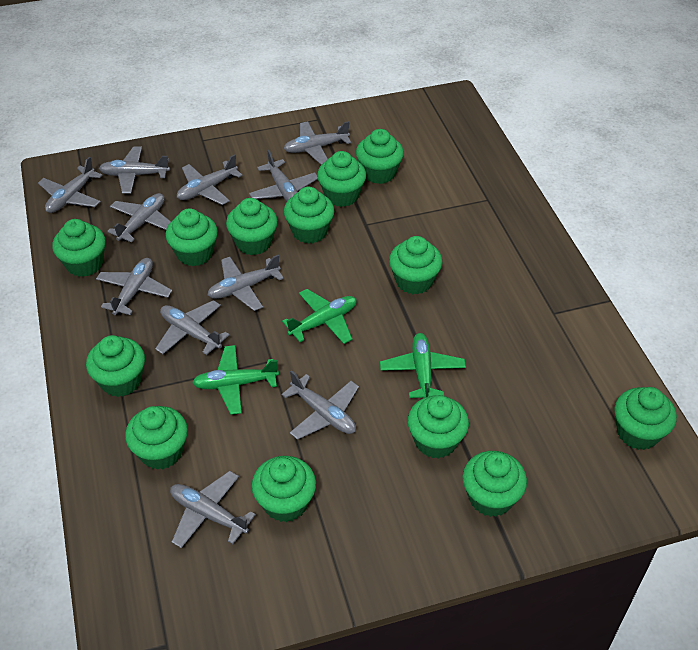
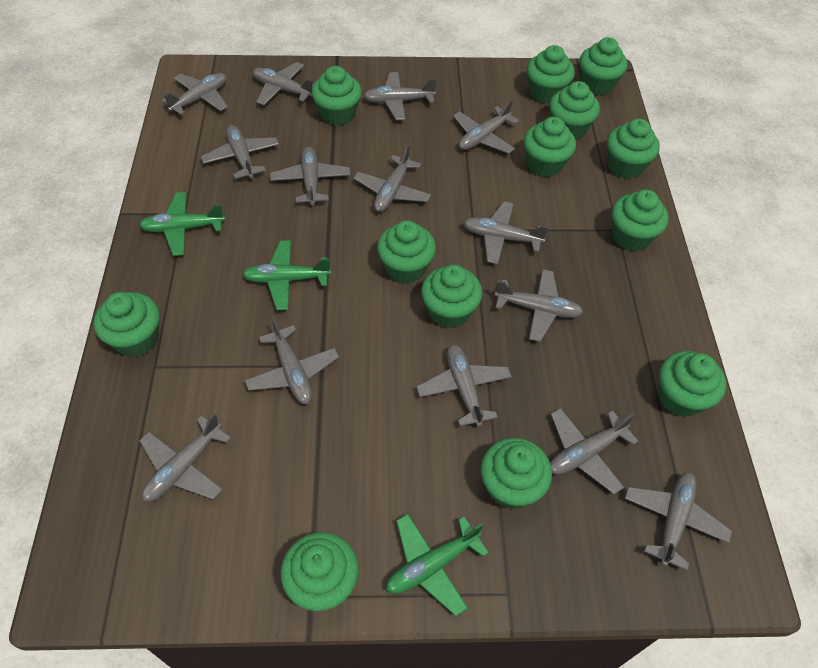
grey plane: 11 -> 14

